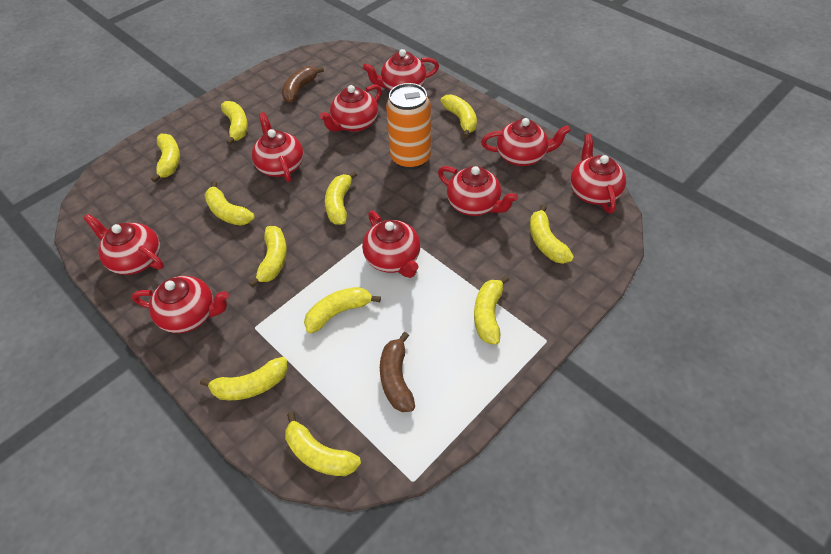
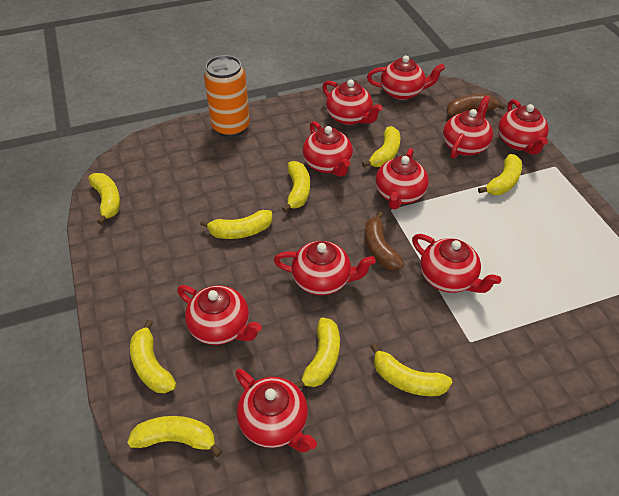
red teapot: 9 -> 10
yellow banana: 11 -> 9

